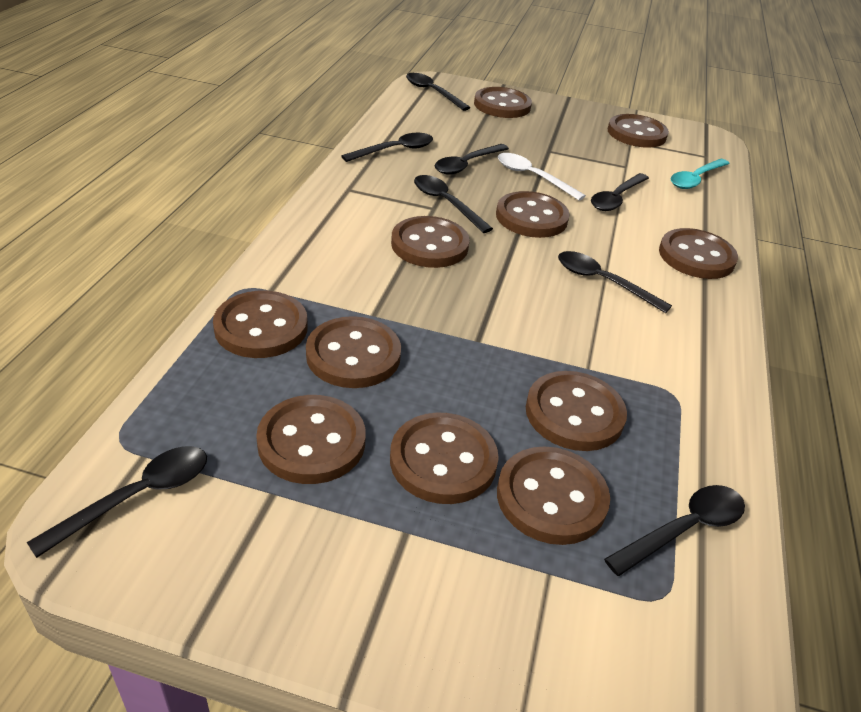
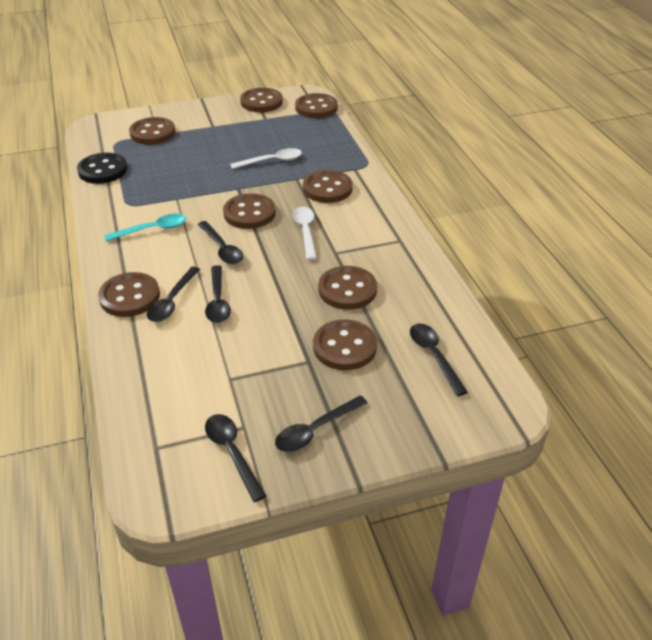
black button: 0 -> 1
black spoon: 8 -> 6
brown button: 11 -> 8
white spoon: 1 -> 2

